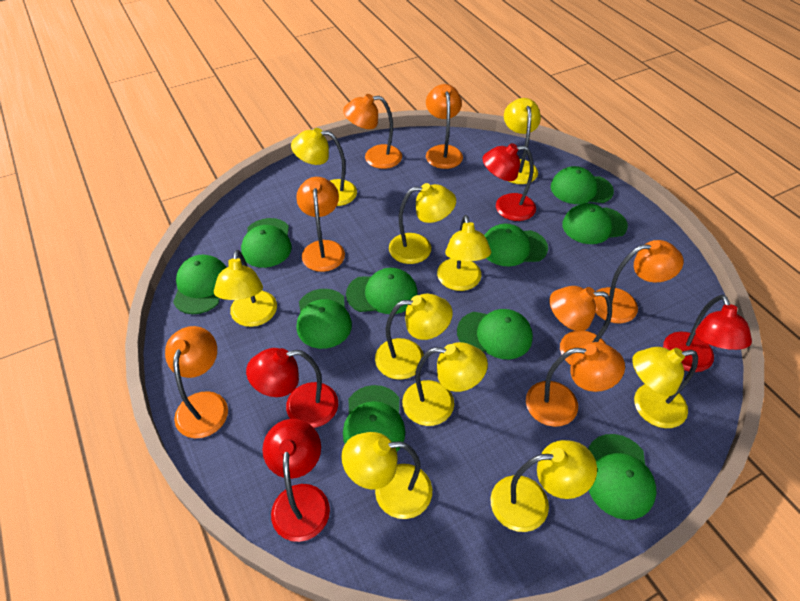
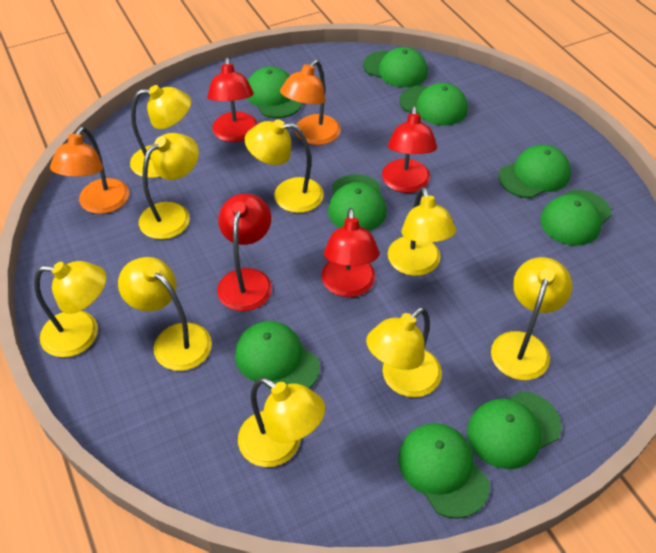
green cap: 10 -> 9
orange lamp: 7 -> 2
yellow lamp: 10 -> 9

